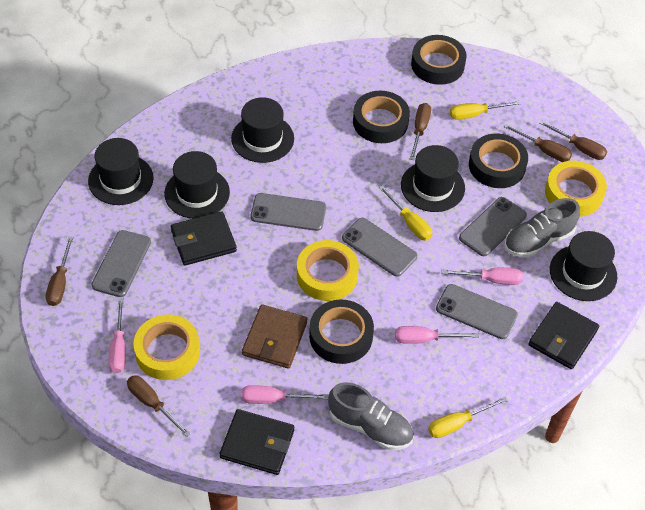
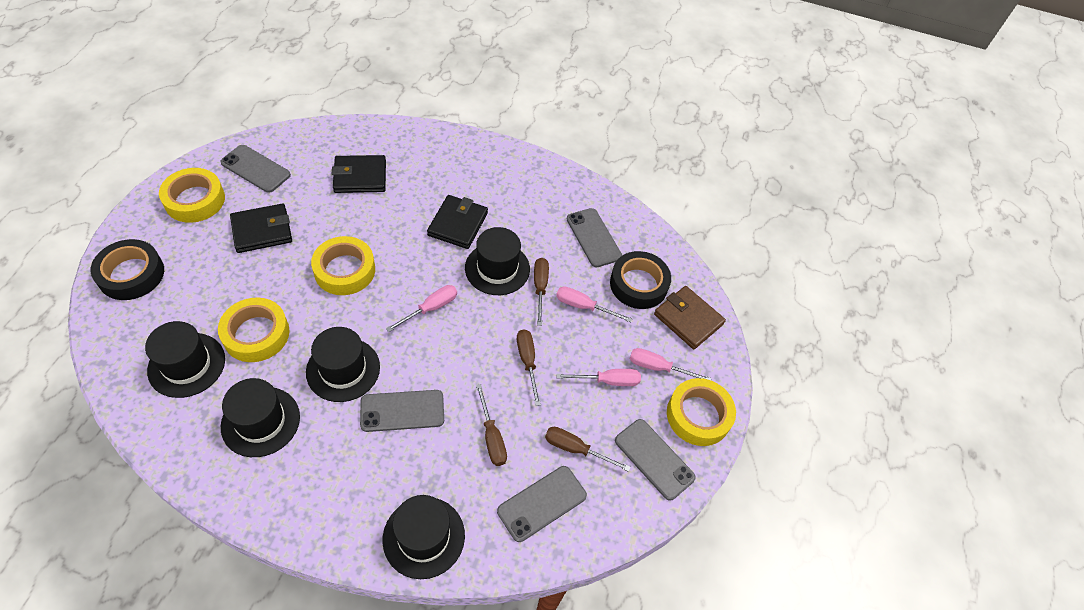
black tape: 4 -> 2
brown screwdriver: 5 -> 4
grey shoe: 2 -> 0
yellow screwdriver: 3 -> 0
yellow tape: 3 -> 4

